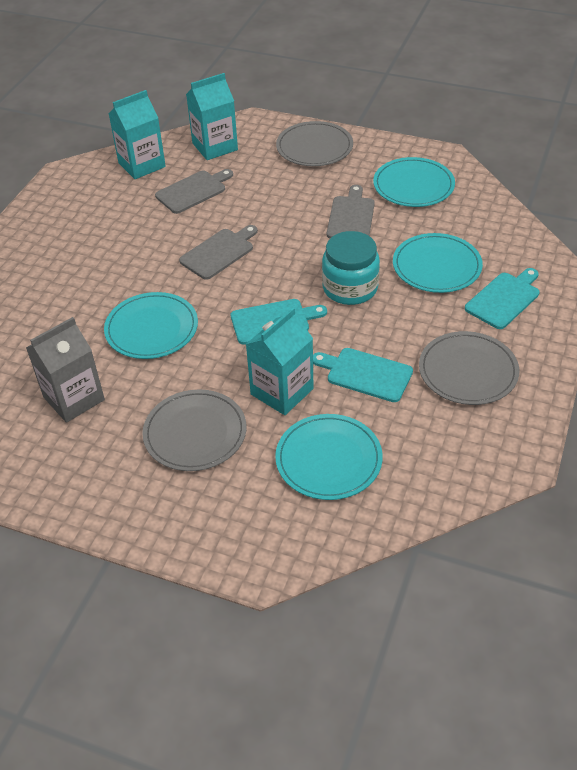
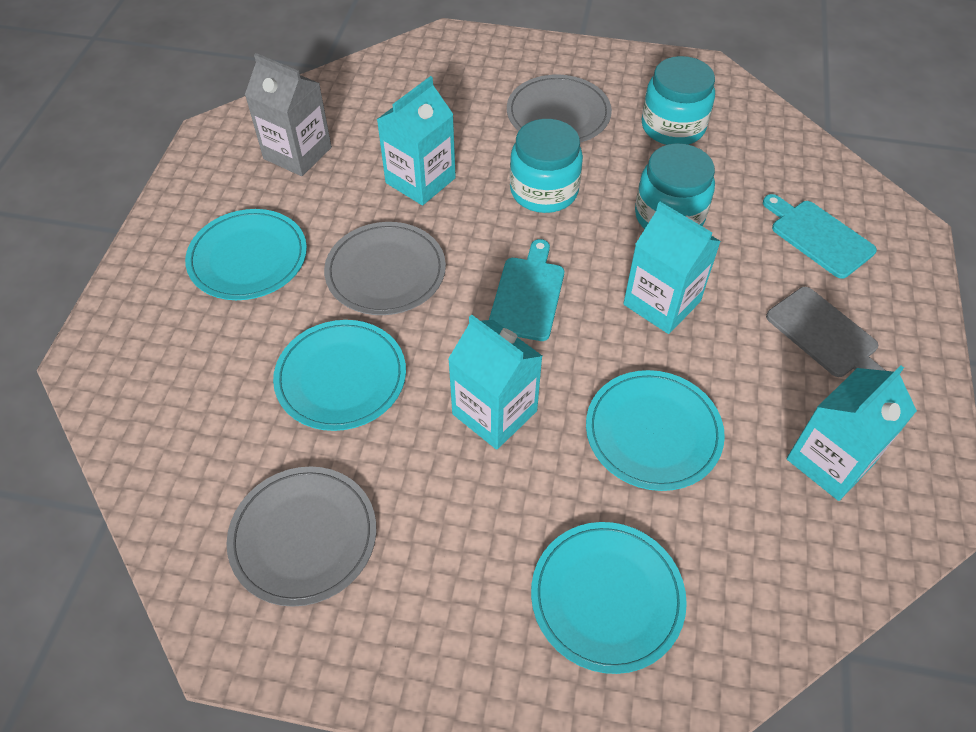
grey cutting board: 3 -> 1
turquoise carton: 3 -> 4
turquoise cutting board: 3 -> 2
turquoise jar: 1 -> 3

